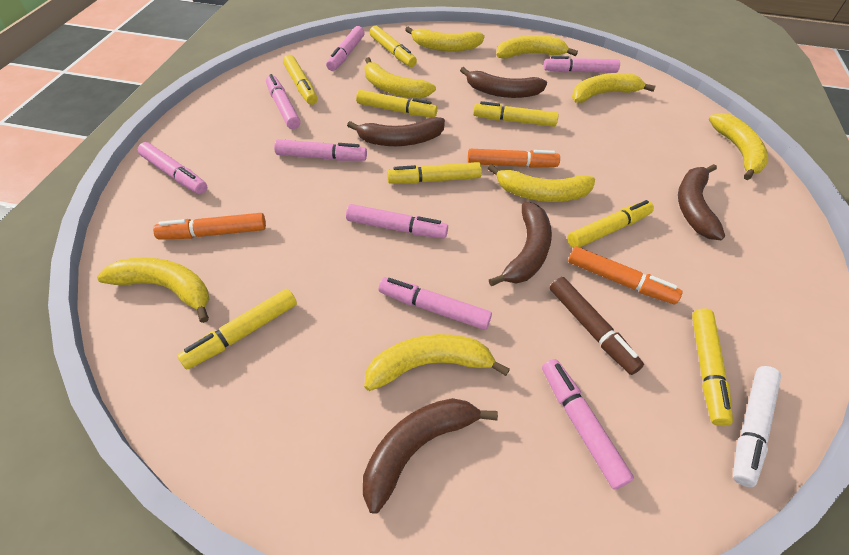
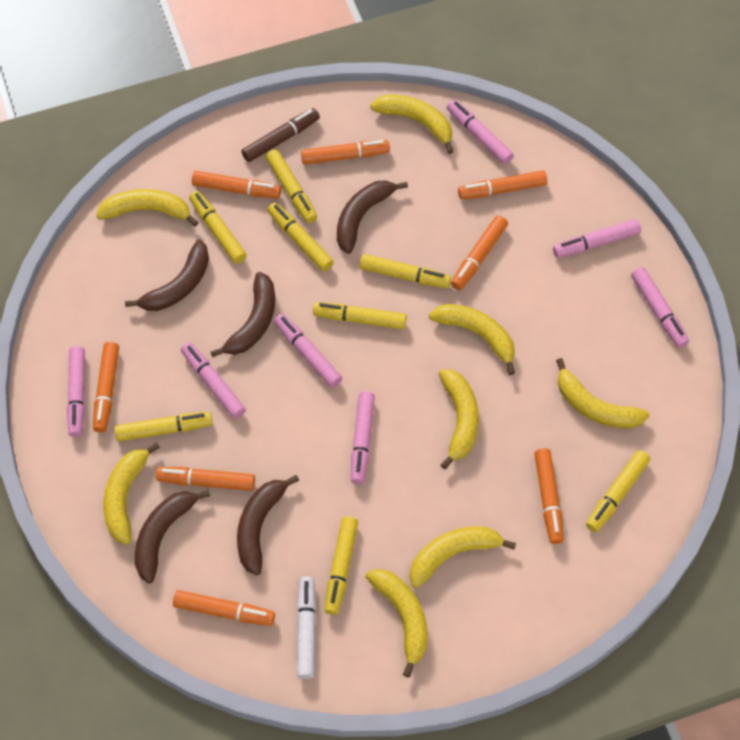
orange marker: 3 -> 8
pink marker: 8 -> 7

